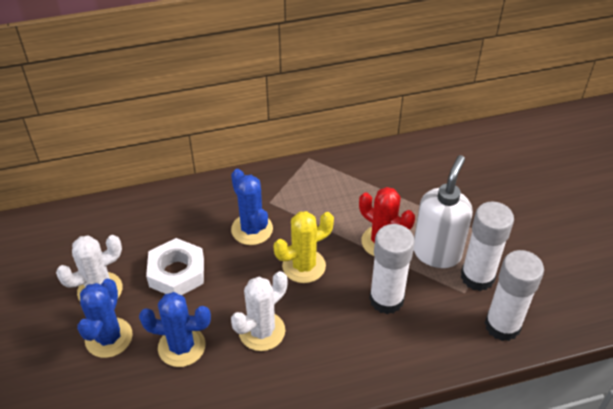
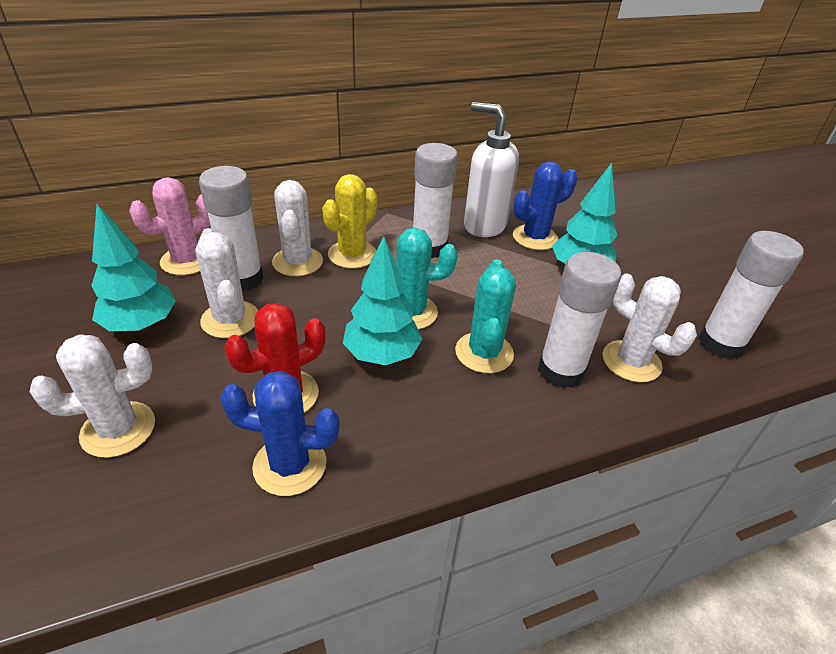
blue cactus: 3 -> 2
pink cactus: 0 -> 1
turquoise cactus: 0 -> 2
turquoise tree: 0 -> 3
white cactus: 2 -> 4
white glue stick: 3 -> 4
white nut: 1 -> 0

